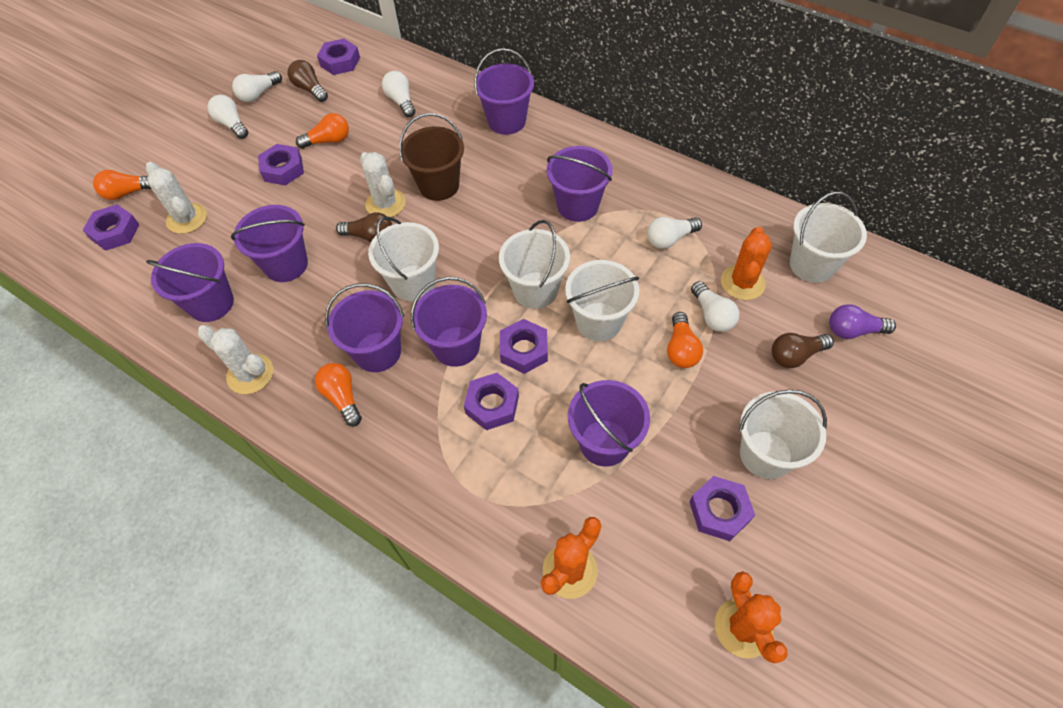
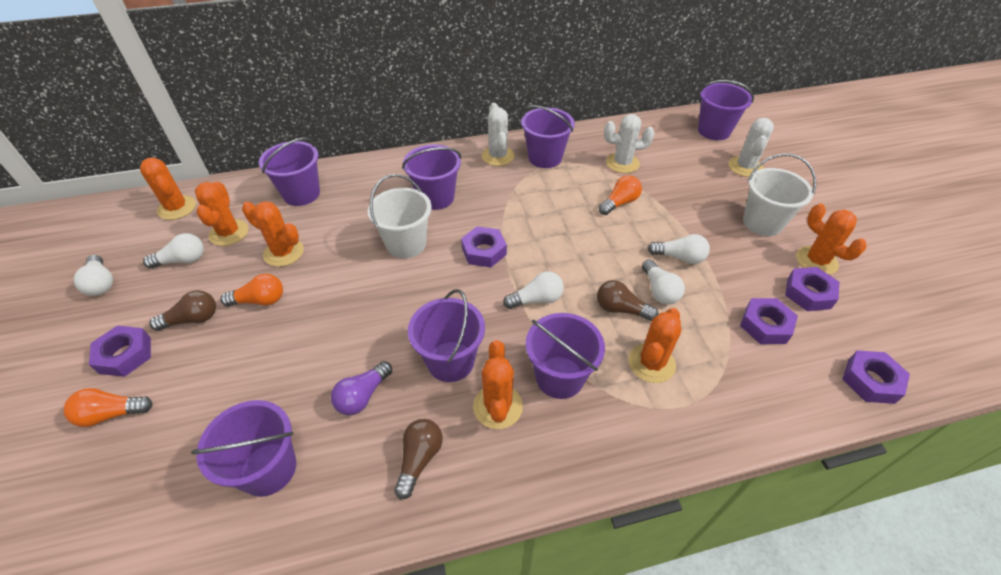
brown bucket: 1 -> 0
orange cactus: 3 -> 6
orange light bulb: 4 -> 3
purple nut: 6 -> 5
white bucket: 5 -> 2

